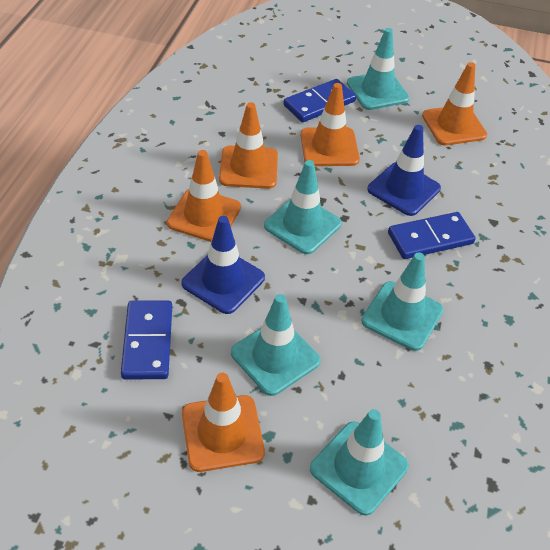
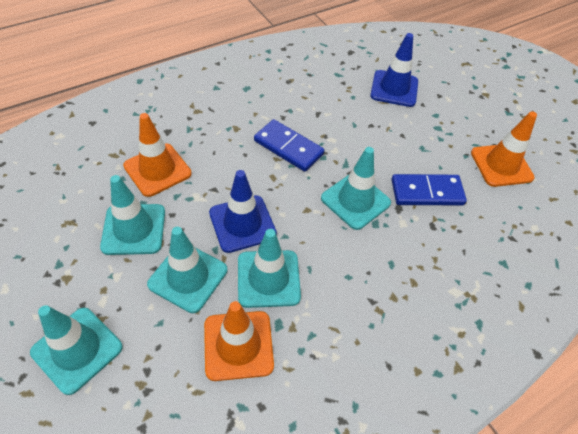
blue domino: 3 -> 2
orange traffic cone: 5 -> 3

